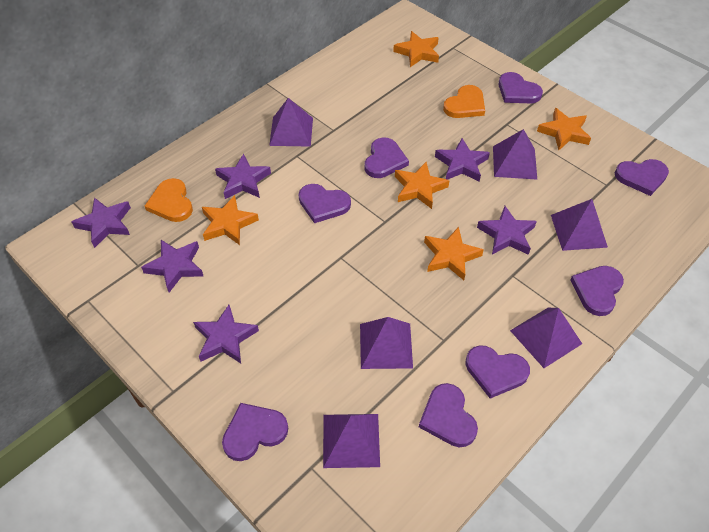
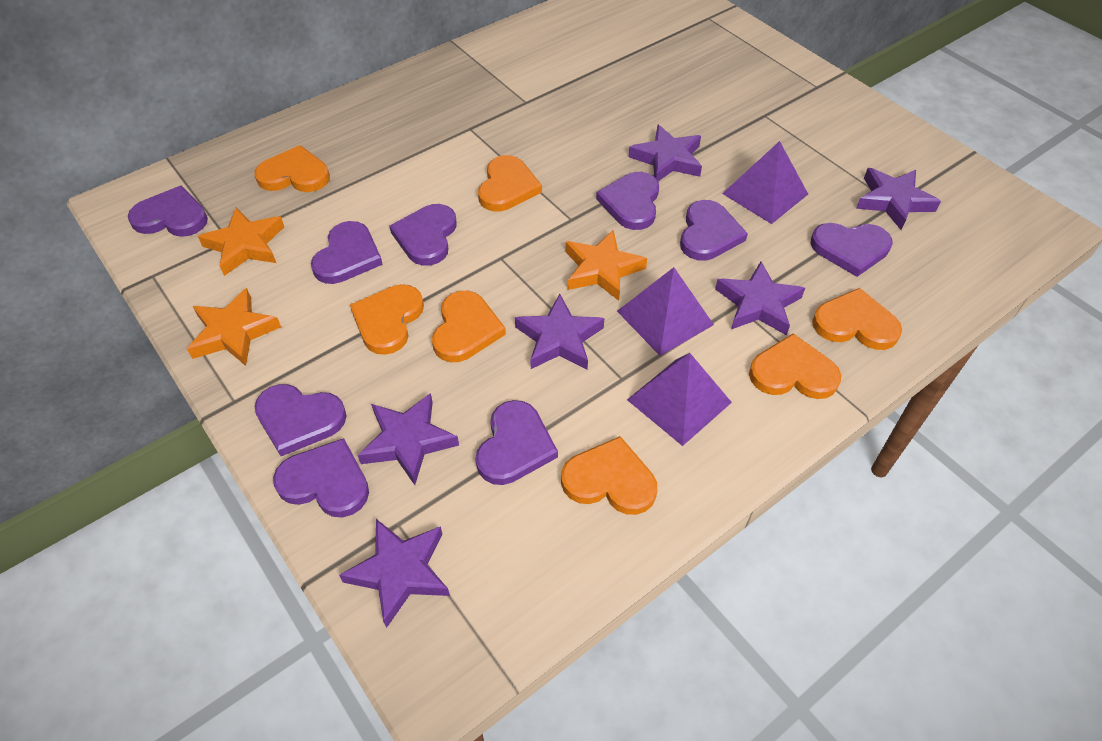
orange heart: 2 -> 7
orange star: 5 -> 3
purple heart: 8 -> 9
purple pyramid: 6 -> 3

